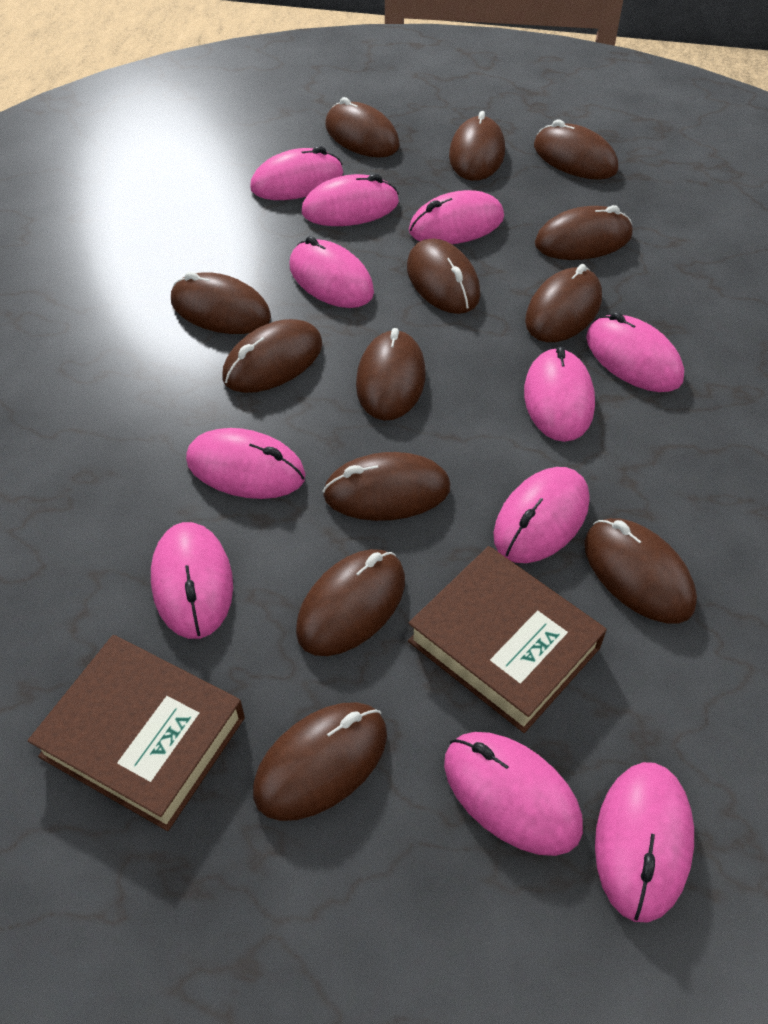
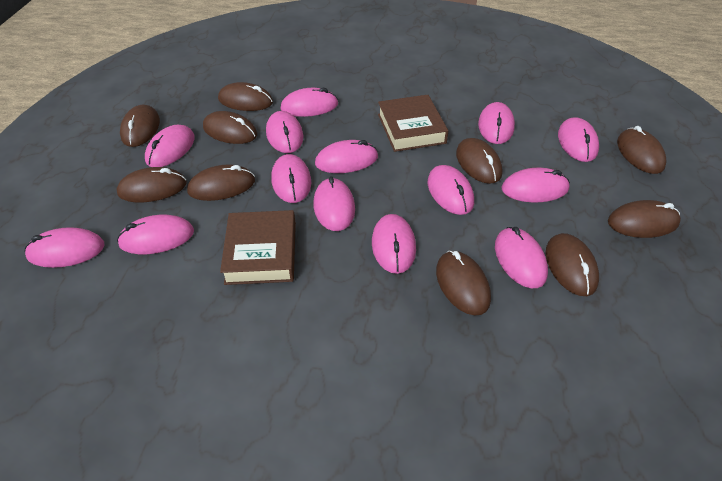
brown mouse: 13 -> 10
pink mouse: 11 -> 14

